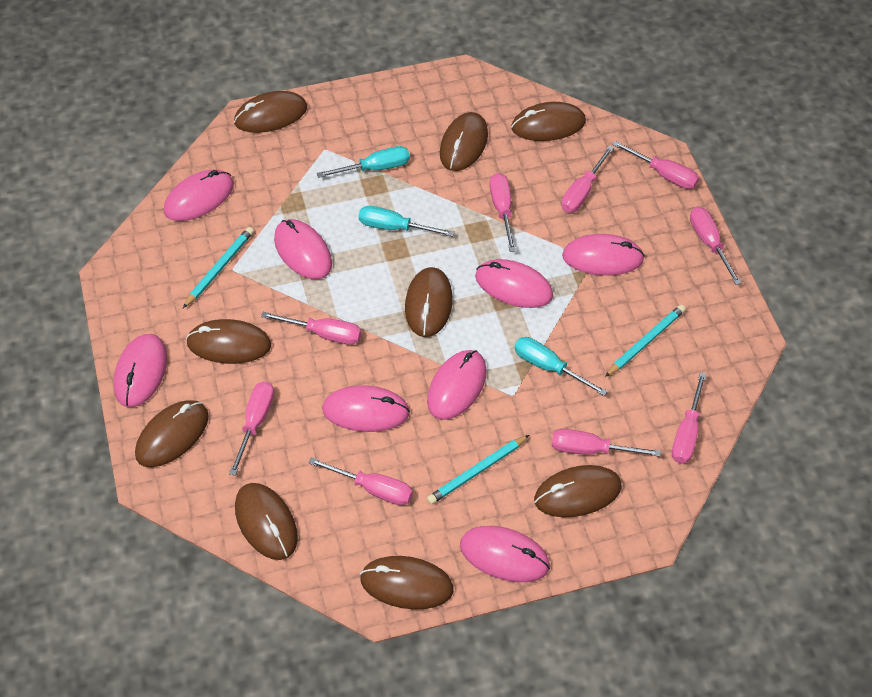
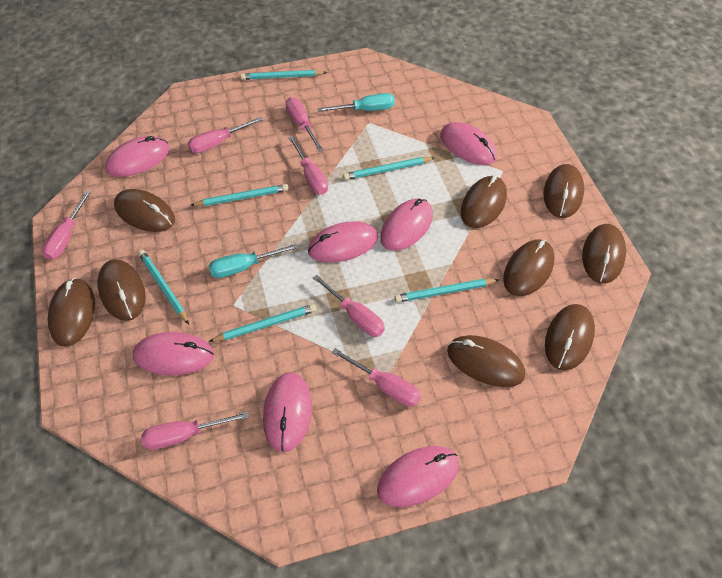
pink mouse: 8 -> 7
pink screwdriver: 9 -> 7
turquoise pencil: 3 -> 6
turquoise screwdriver: 3 -> 2

